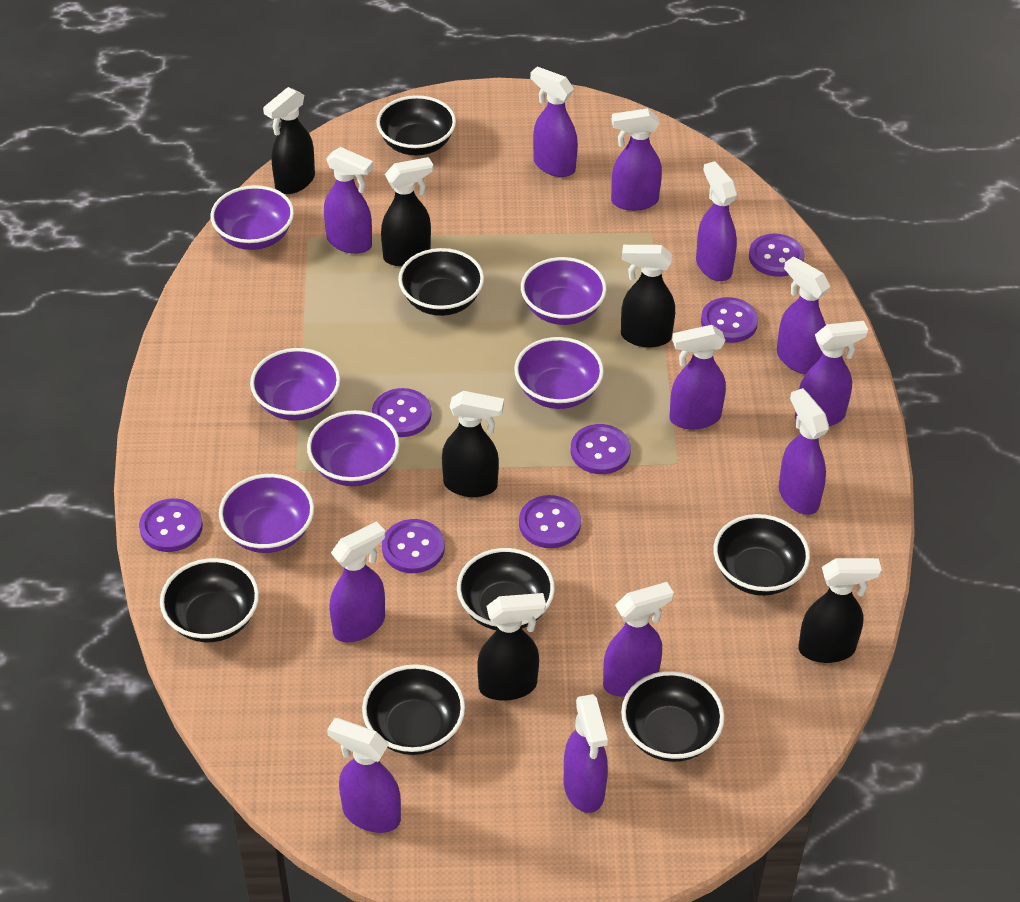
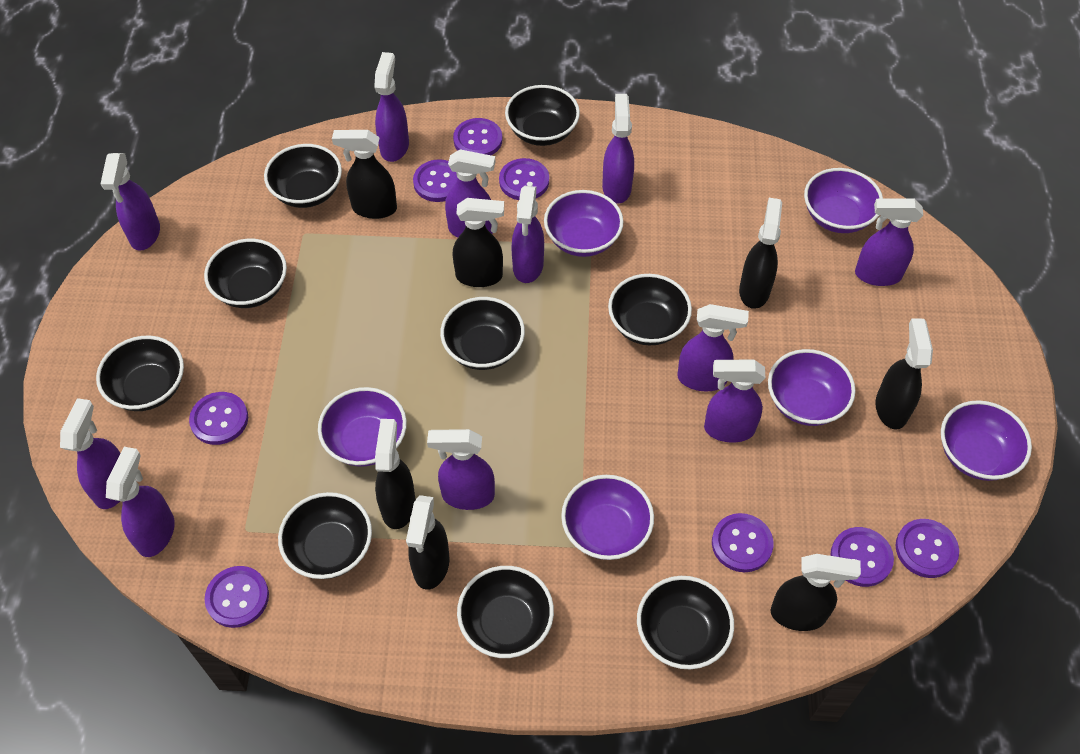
black bowl: 7 -> 9
black spray bottle: 6 -> 7
purple button: 7 -> 8
purple spray bottle: 12 -> 11

